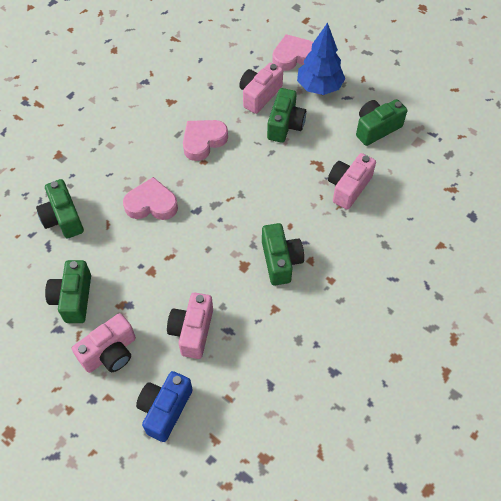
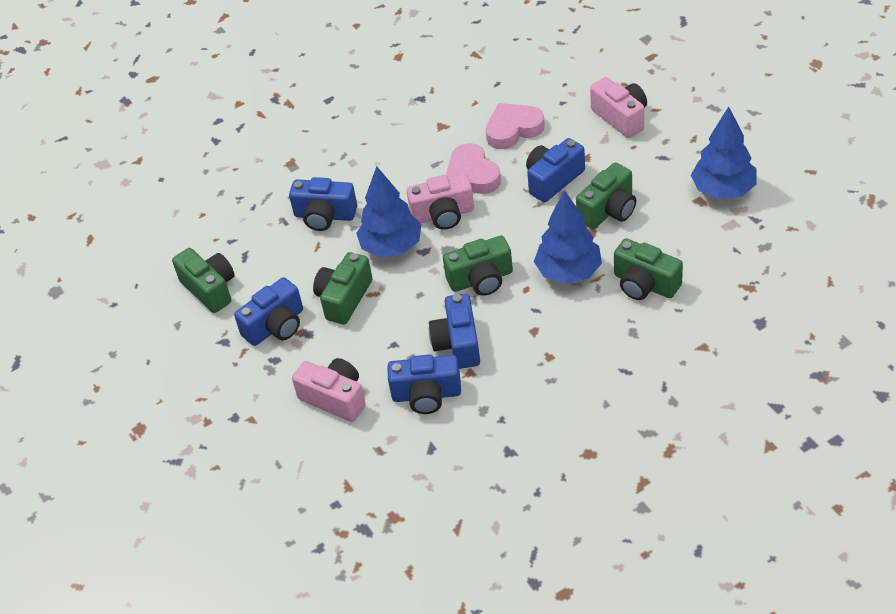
blue camera: 1 -> 5
blue tree: 1 -> 3
pink camera: 4 -> 3
pink heart: 3 -> 2

